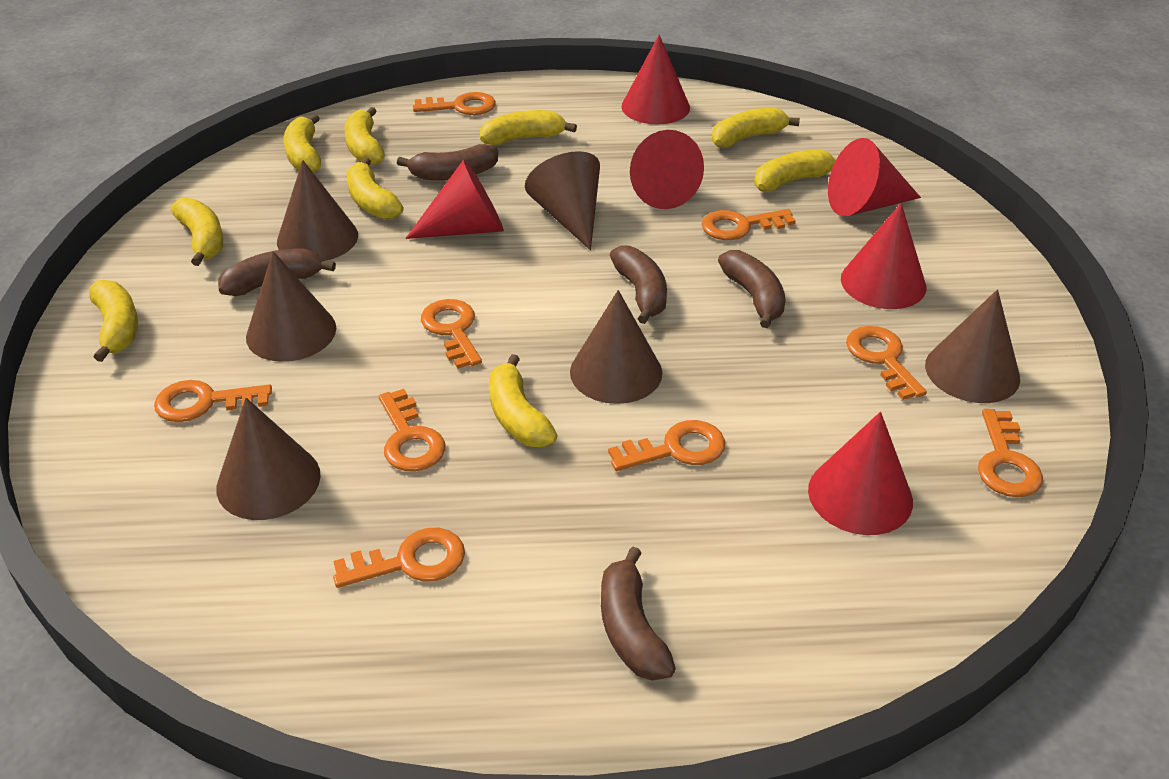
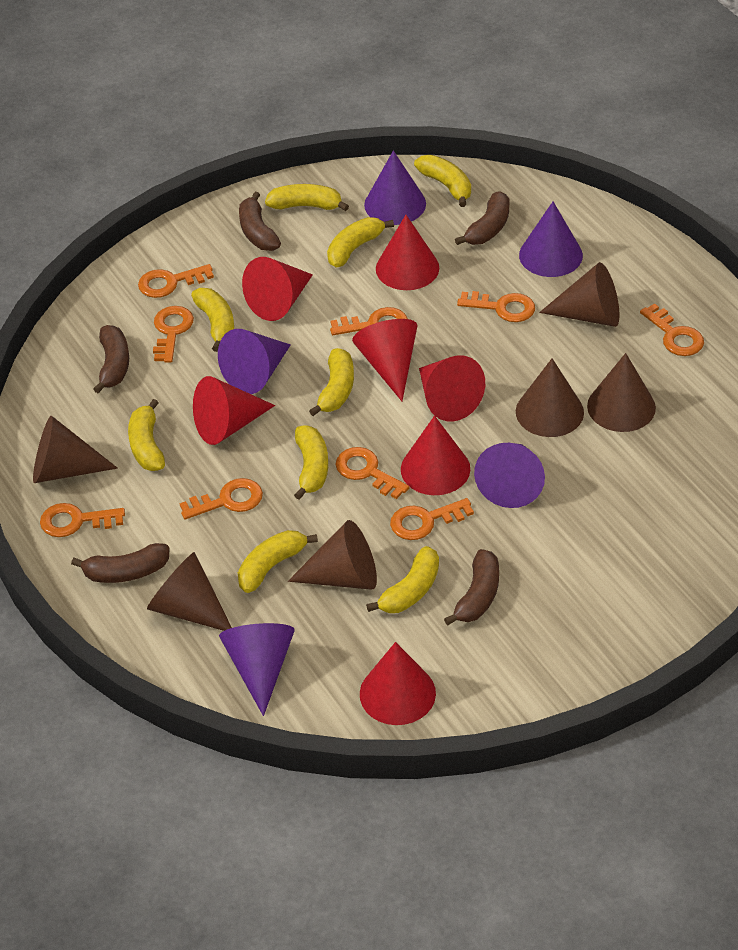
purple cone: 0 -> 5
red cone: 6 -> 7

